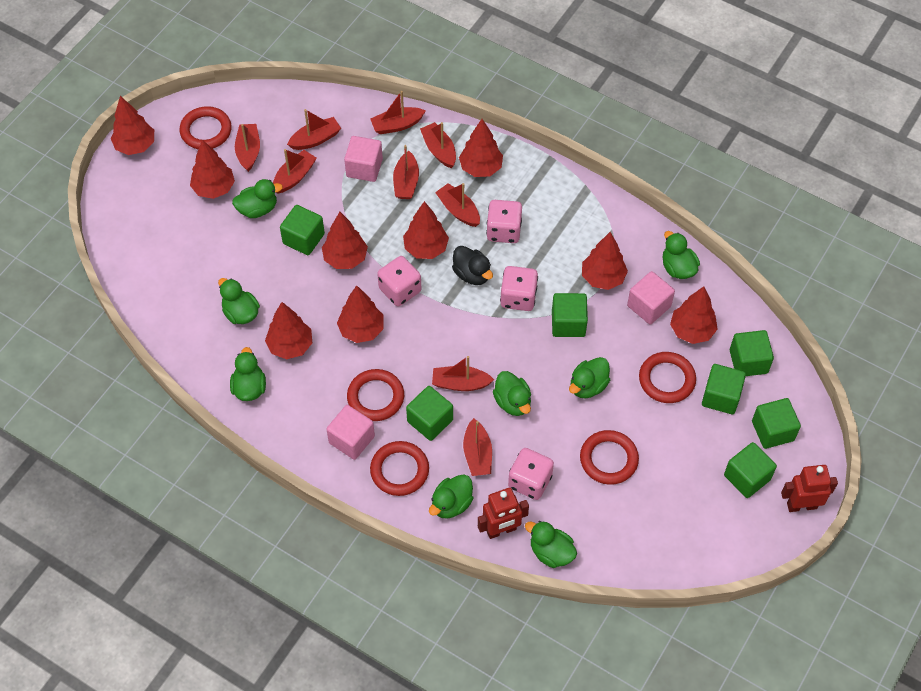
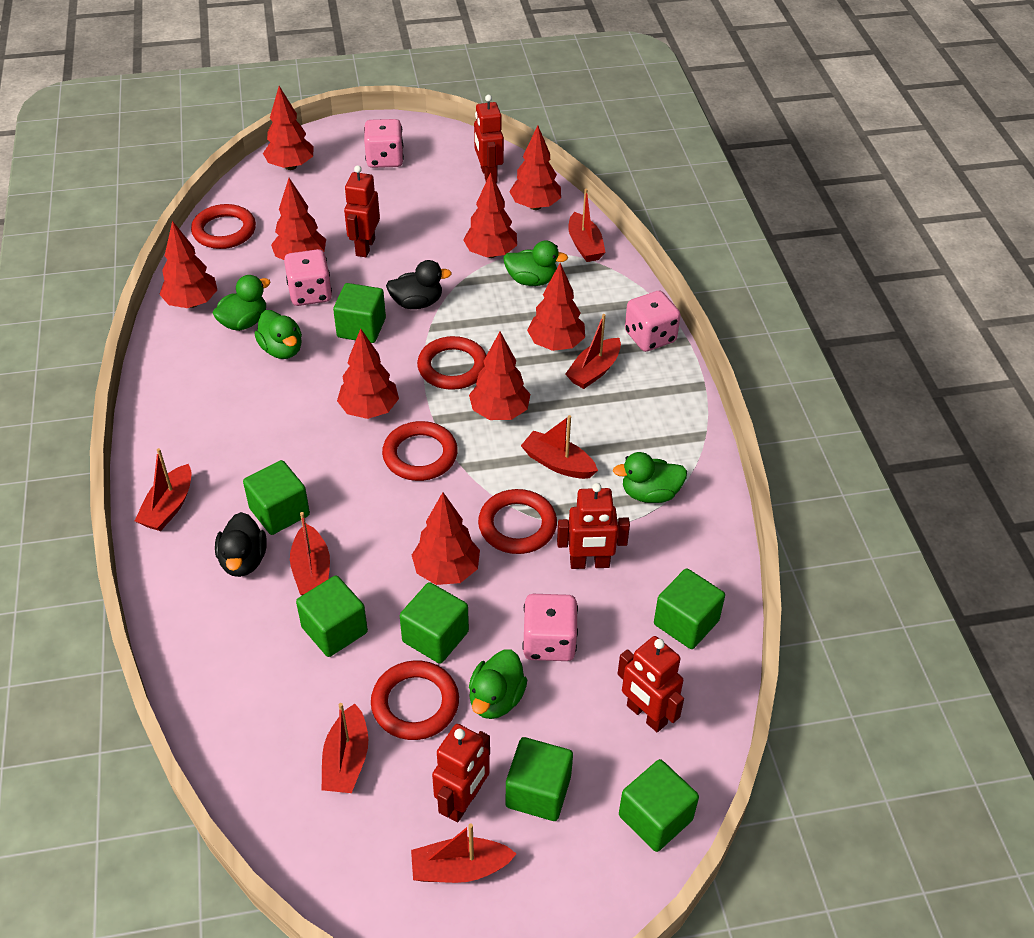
black duck: 1 -> 2
green duck: 8 -> 5
pink cube: 3 -> 0
red boat: 9 -> 7
red robot: 2 -> 5

